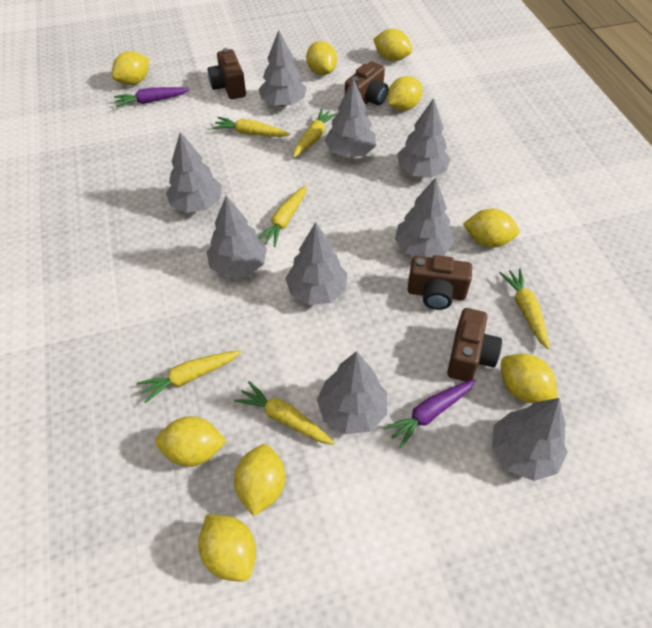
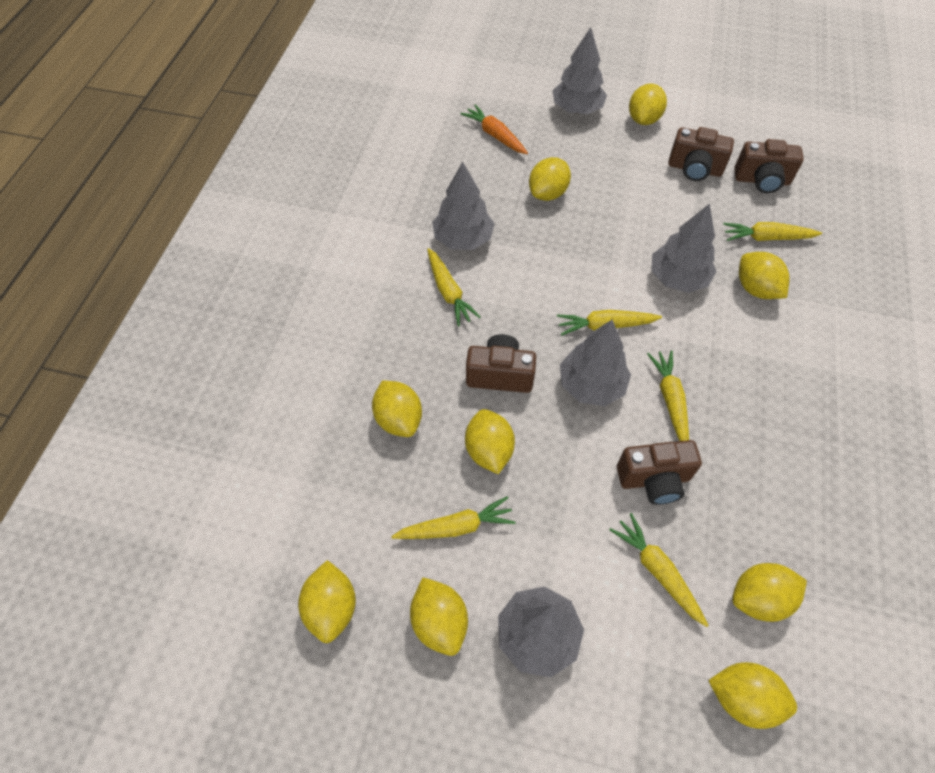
grey tree: 9 -> 5
orange carrot: 0 -> 1
purple carrot: 2 -> 0

